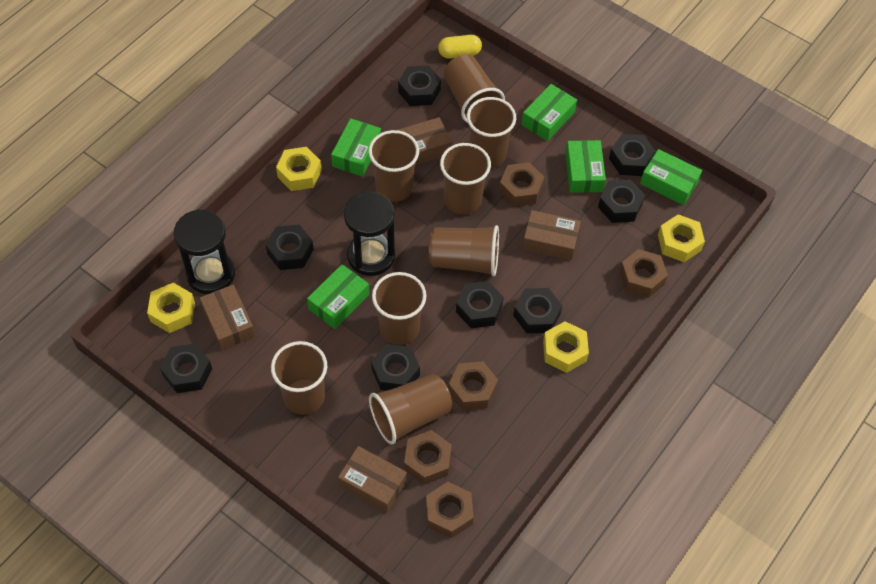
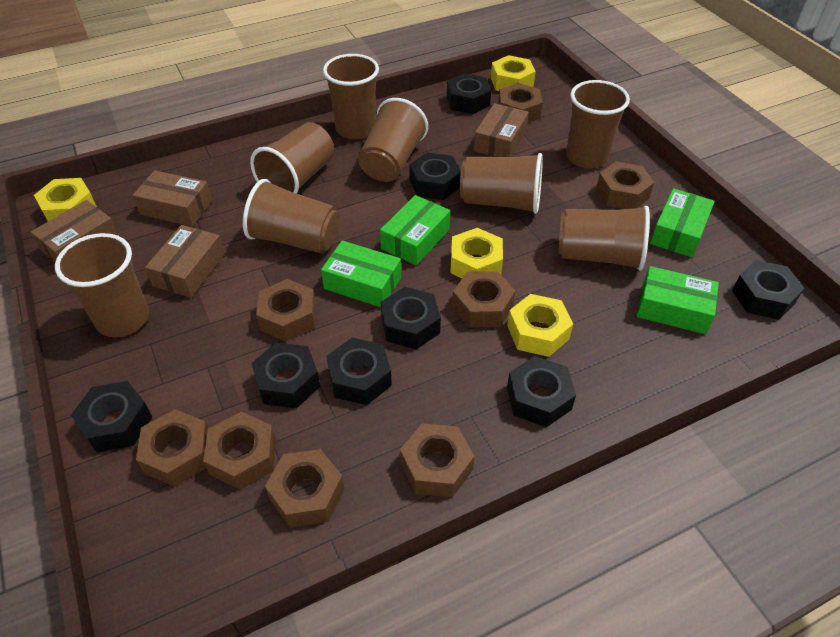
black hourglass: 2 -> 0
brown nut: 5 -> 8
green box: 5 -> 4
yellow capsule: 1 -> 0

